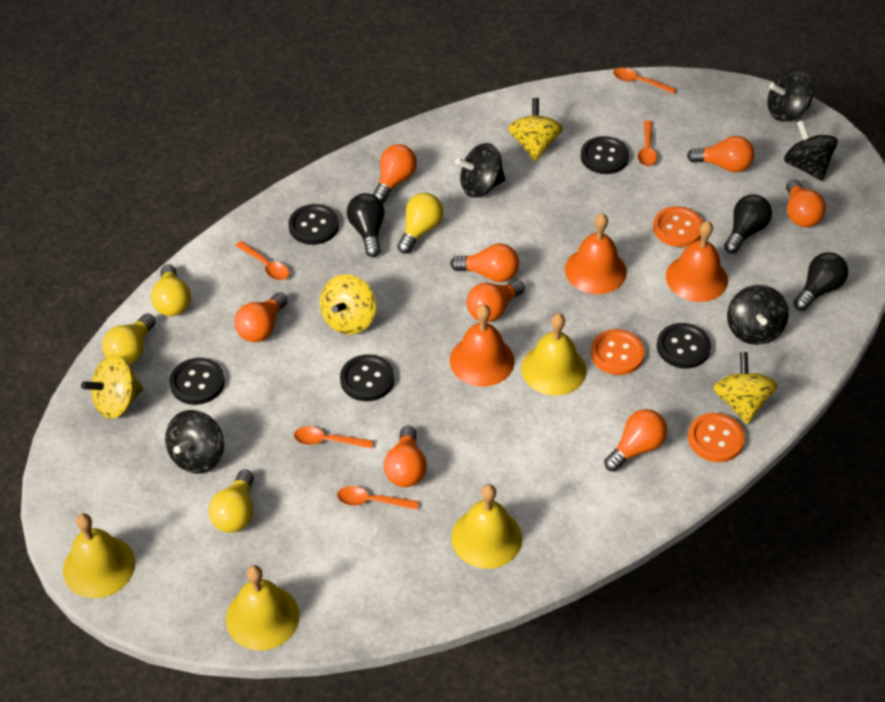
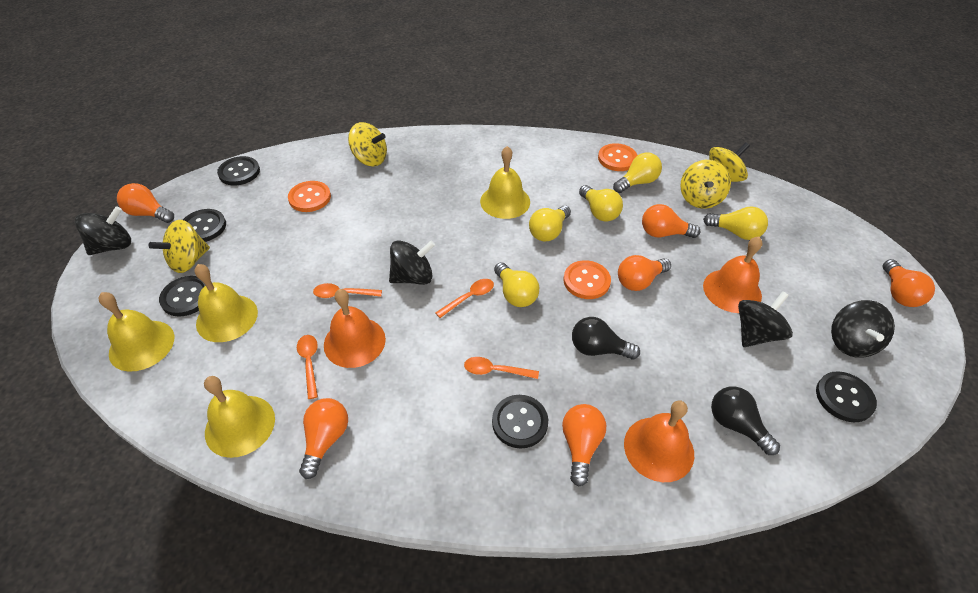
black light bulb: 3 -> 2
black spinning top: 5 -> 4
orange light bulb: 8 -> 6
orange spoon: 5 -> 4
yellow light bulb: 4 -> 5

